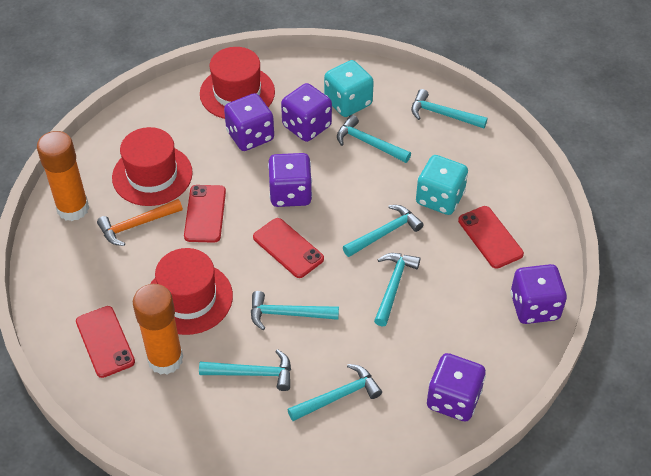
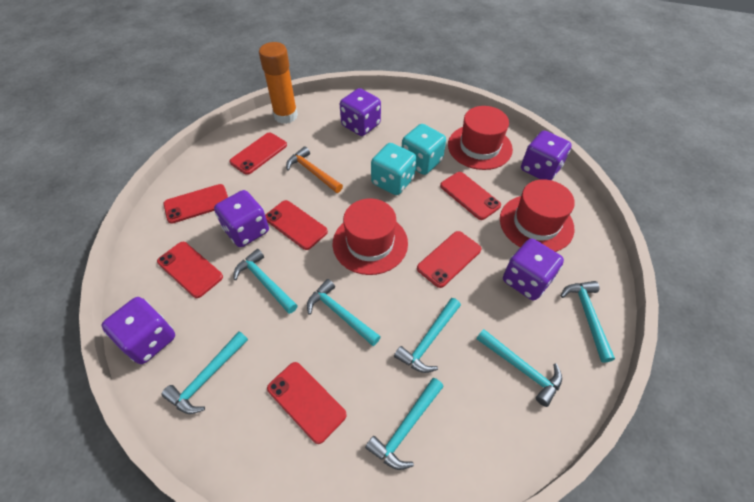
orange glue stick: 2 -> 1
red phone: 4 -> 7

